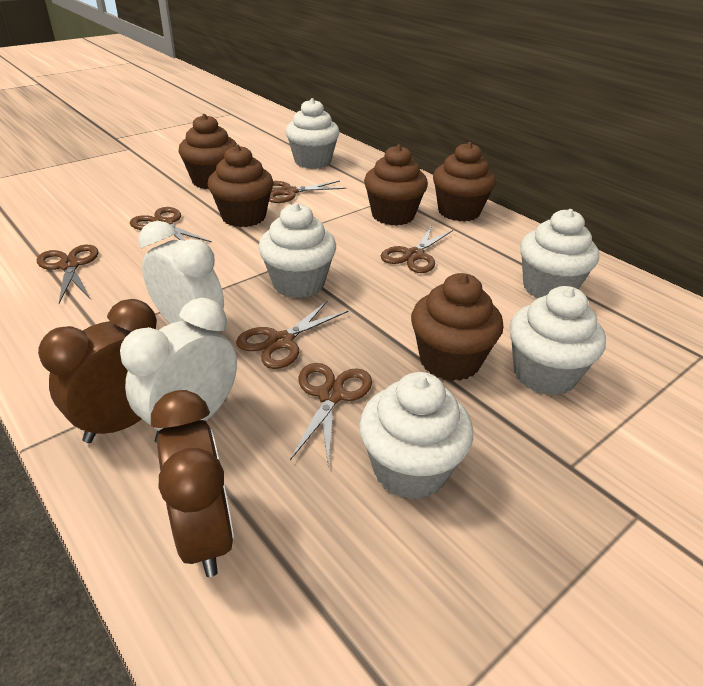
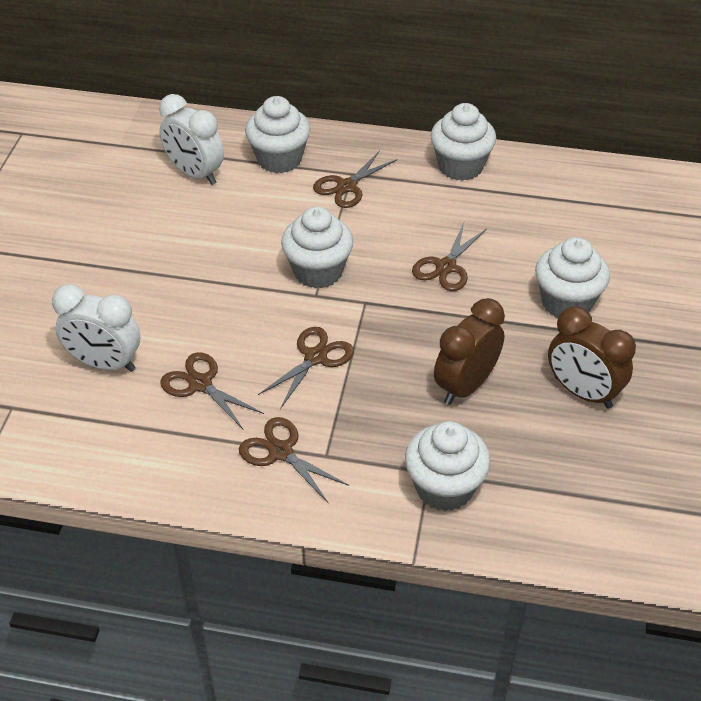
brown cupcake: 5 -> 0
brown scissors: 6 -> 5

